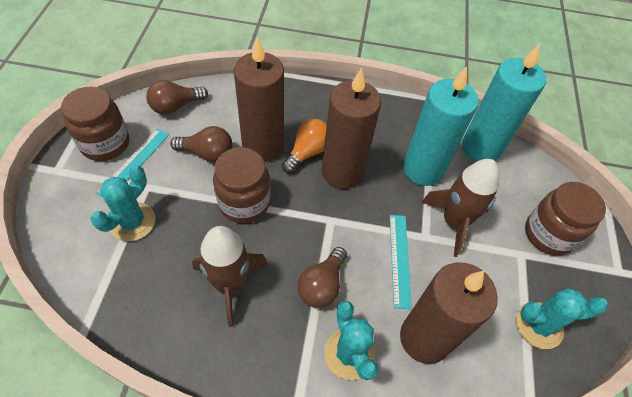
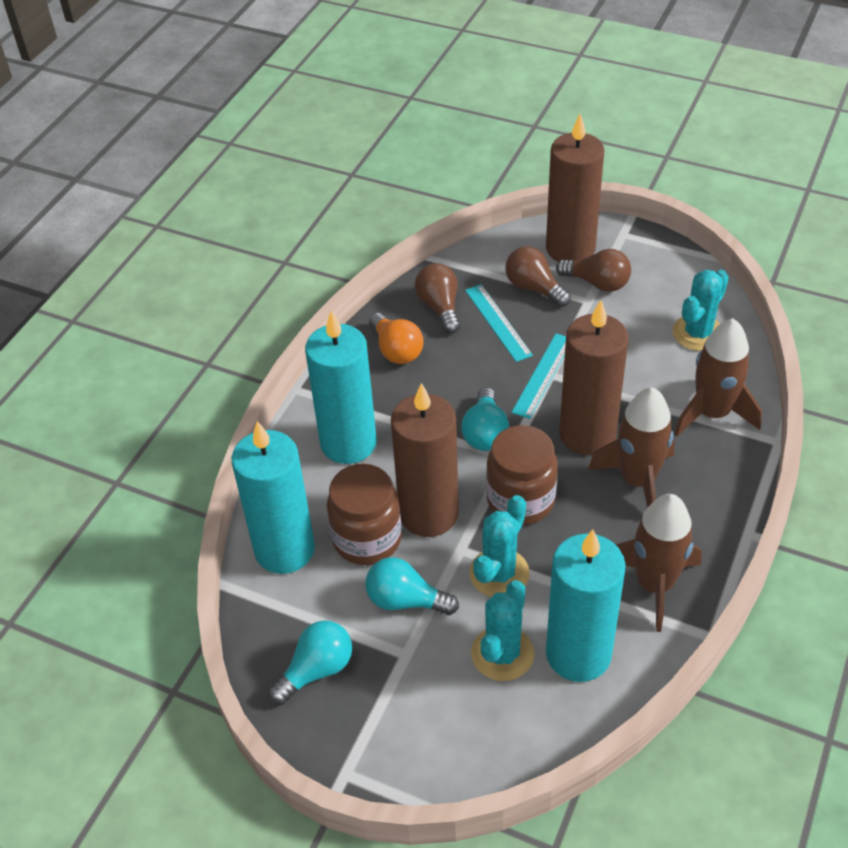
brown jar: 3 -> 2
brown rocket: 2 -> 3
turquoise candle: 2 -> 3
turquoise light bulb: 0 -> 3

